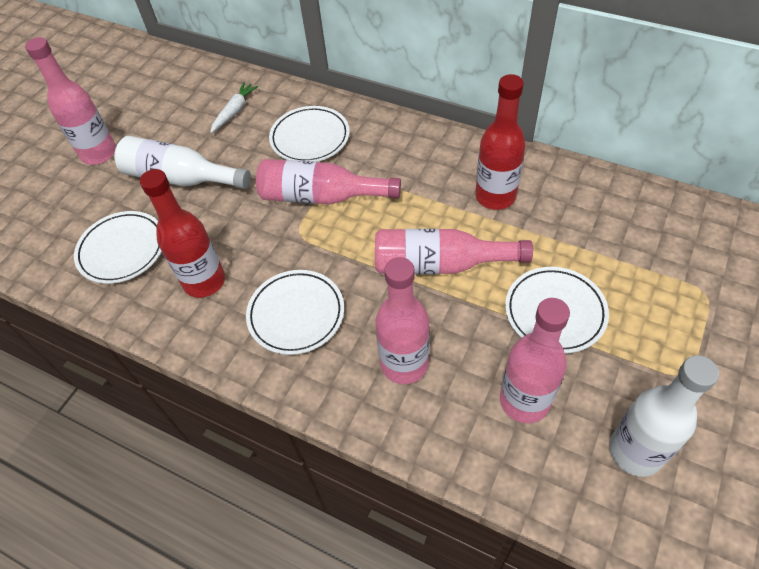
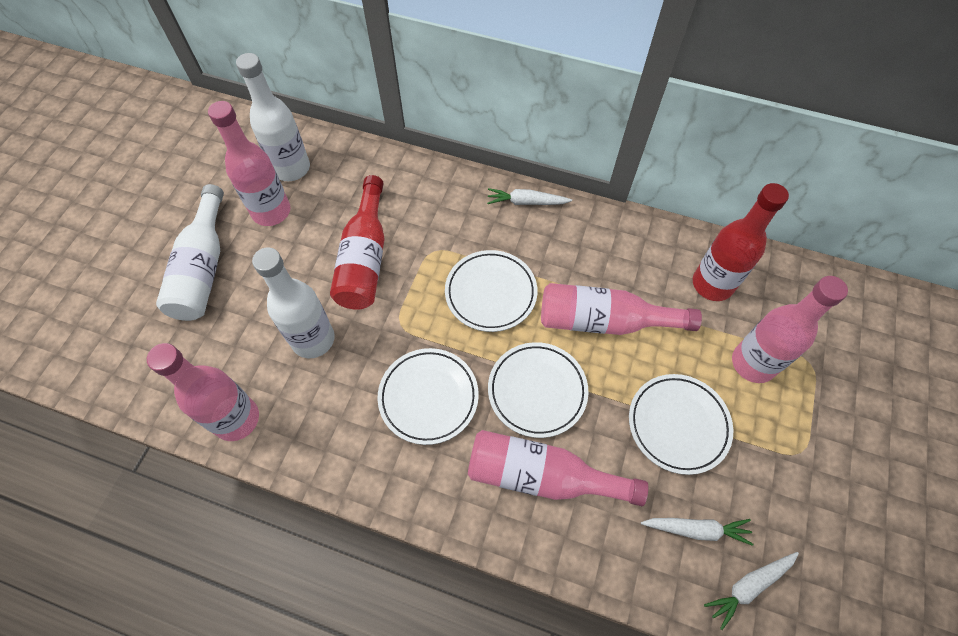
white bottle: 2 -> 3
white carrot: 1 -> 3

